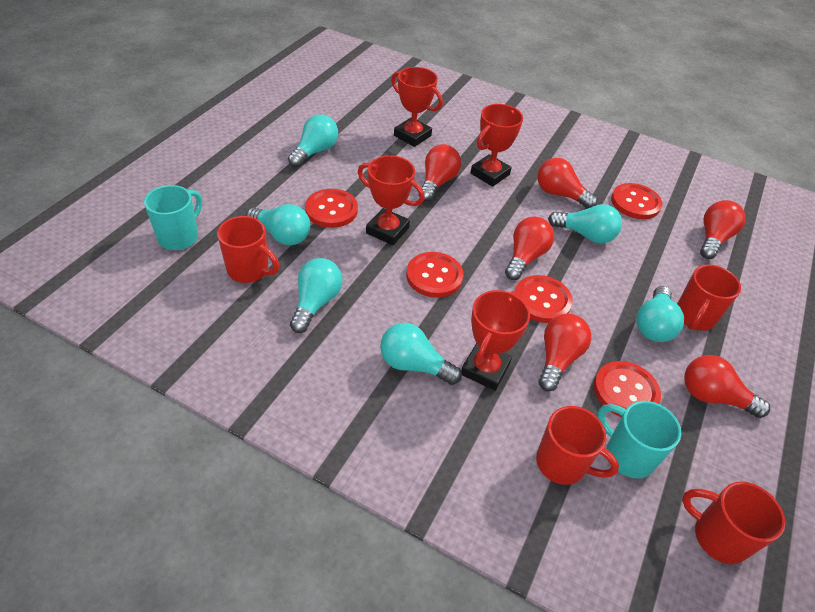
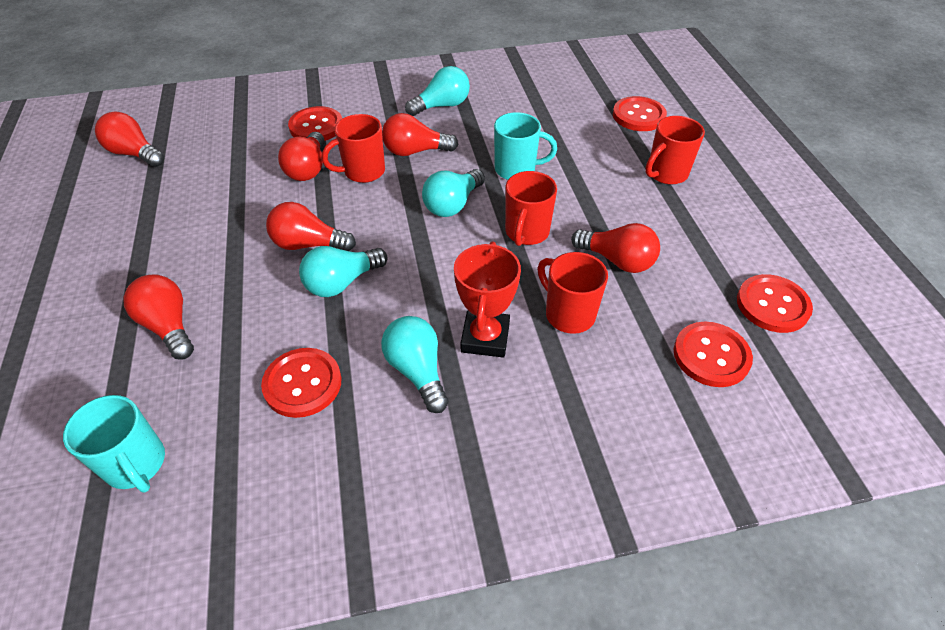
red trophy: 4 -> 1
turquoise light bulb: 6 -> 4

